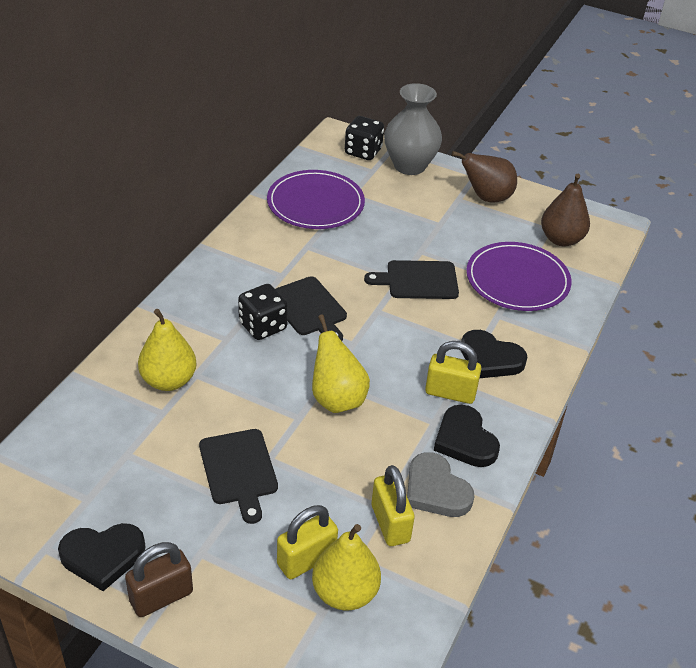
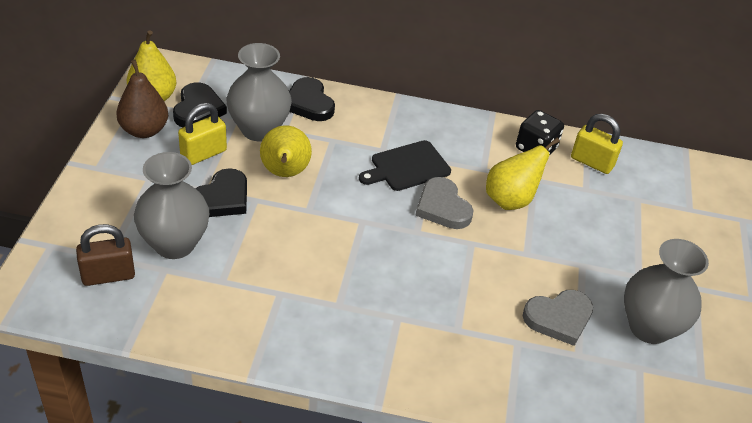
black cutting board: 3 -> 1
black dice: 2 -> 1
brown pear: 2 -> 1
grey heart: 1 -> 2
grey vase: 1 -> 3
purple plate: 2 -> 0
yellow padlock: 3 -> 2

